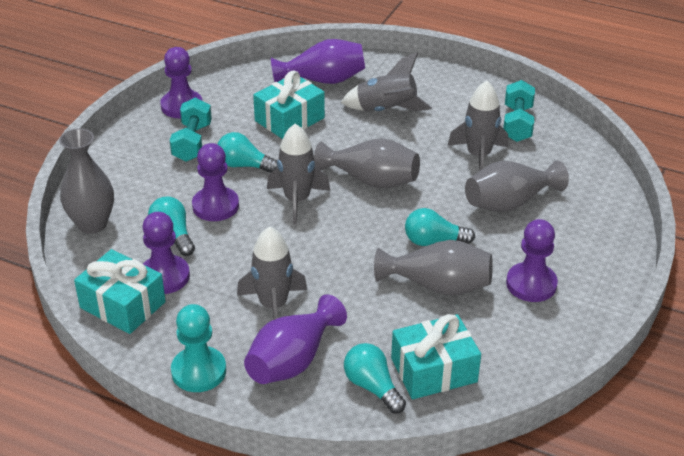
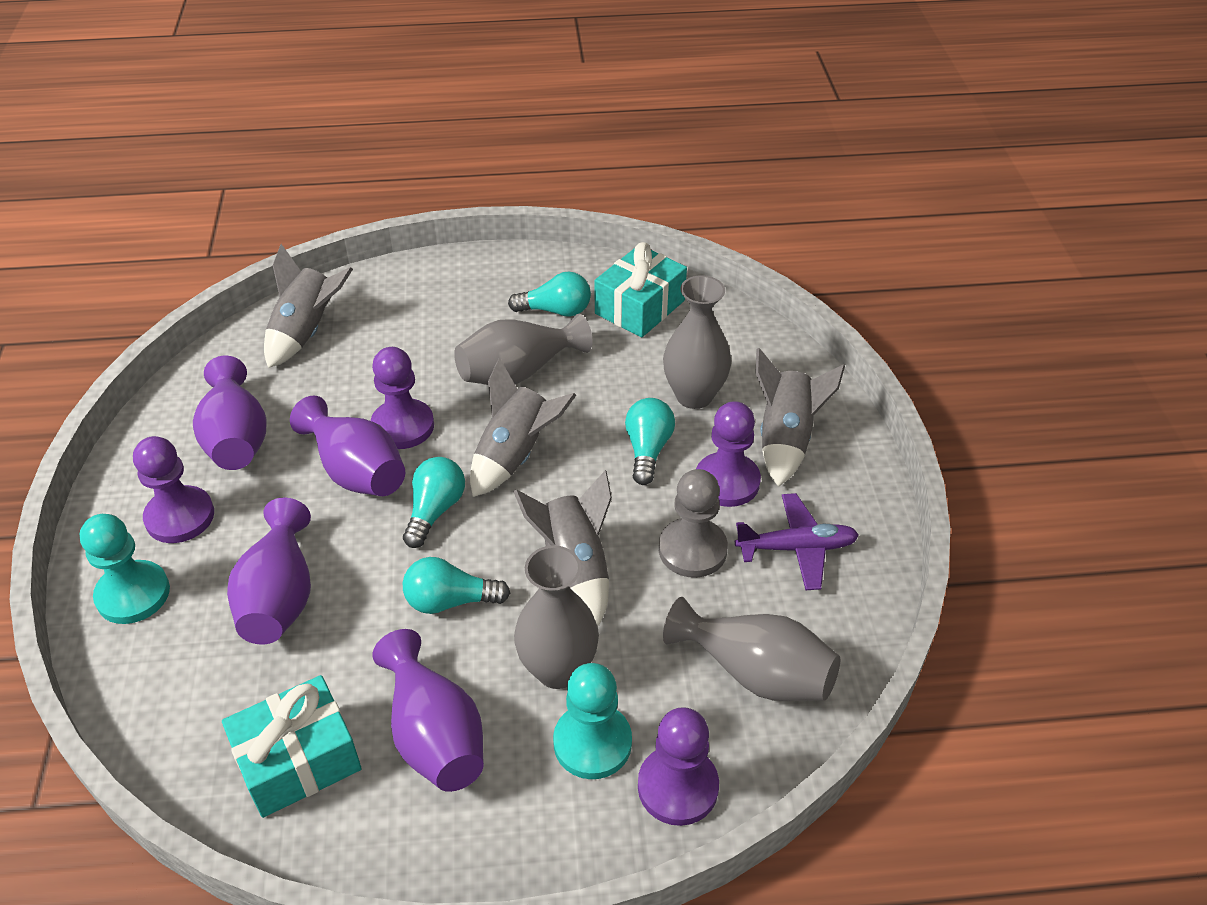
grey pawn: 0 -> 1
purple plane: 0 -> 1
purple vase: 2 -> 4
turquoise dumbbell: 2 -> 0
turquoise gift: 3 -> 2
turquoise pawn: 1 -> 2

